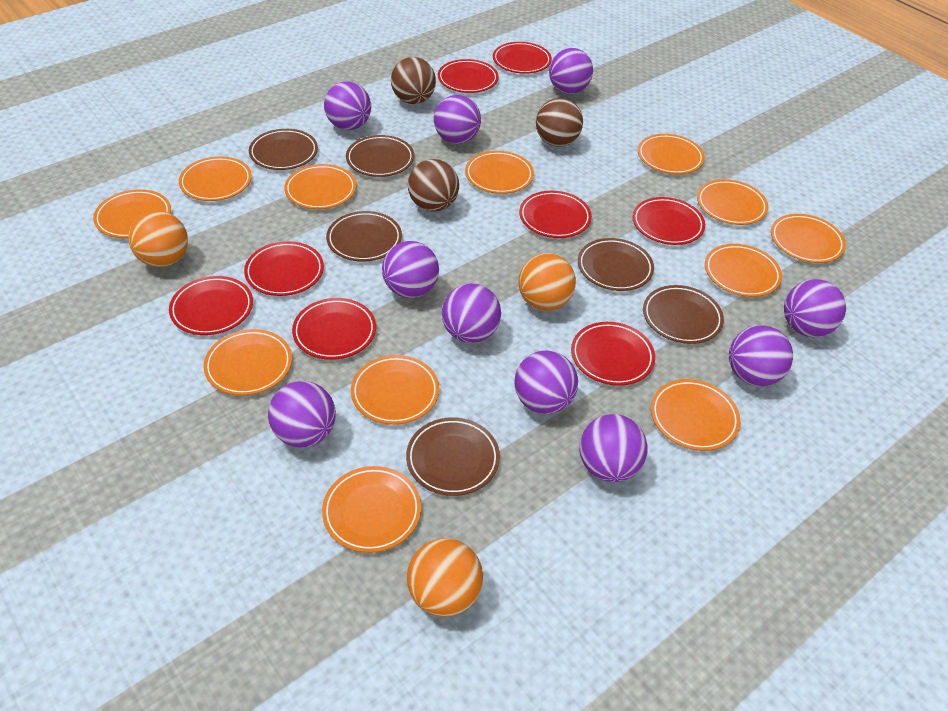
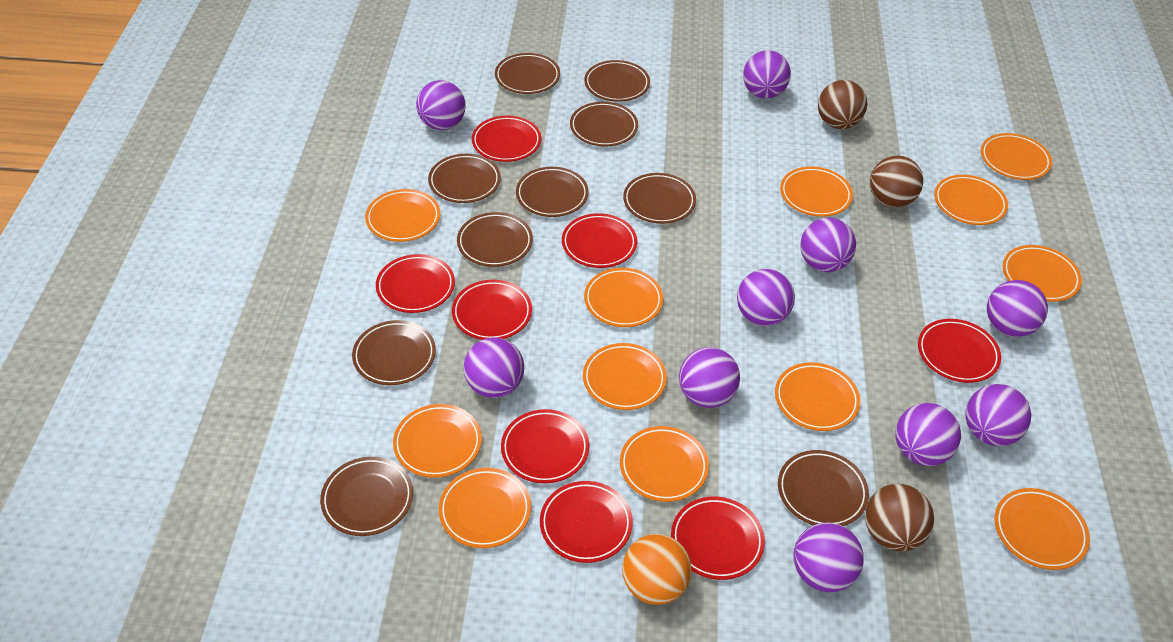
brown plate: 6 -> 10
orange ball: 3 -> 1

